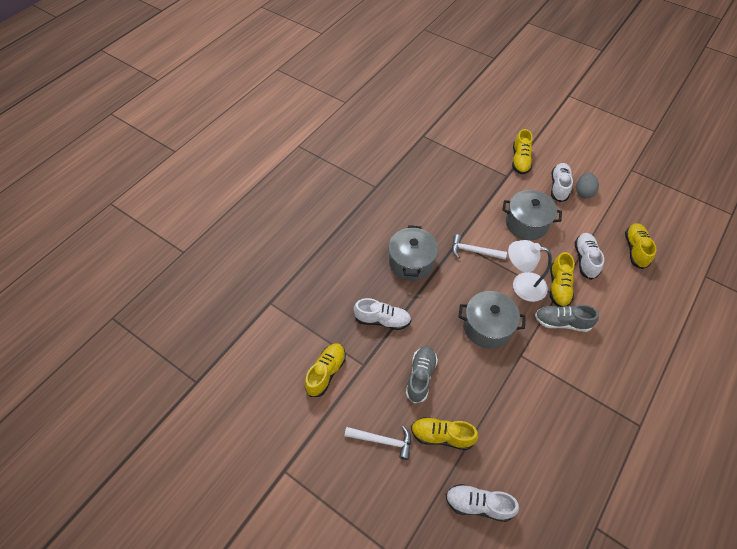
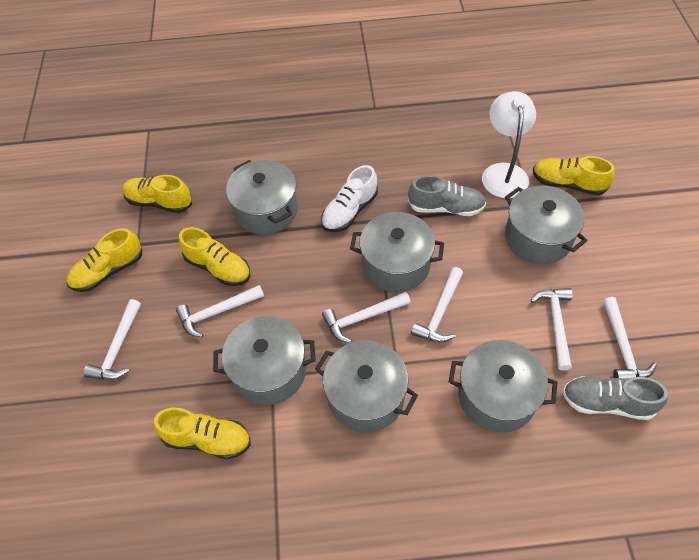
grey egg: 1 -> 0
grey pot: 3 -> 6
white hammer: 2 -> 6
white shoe: 4 -> 1

